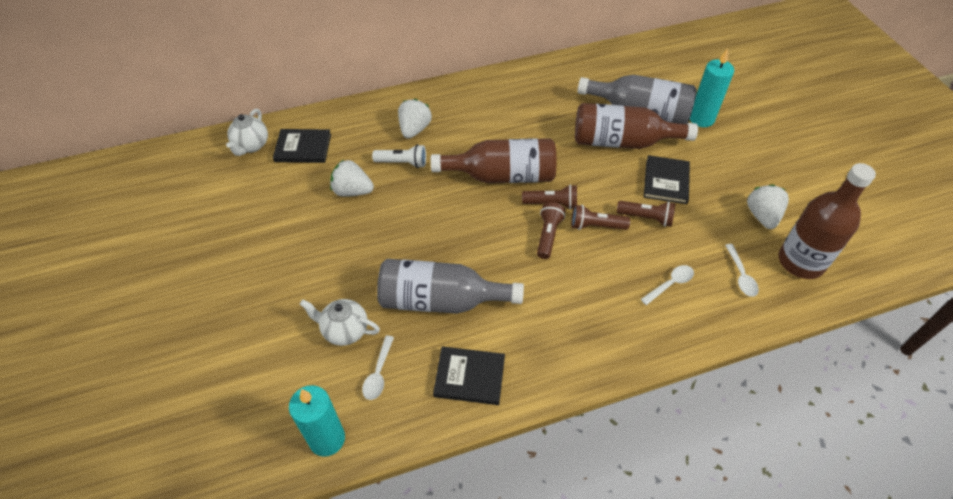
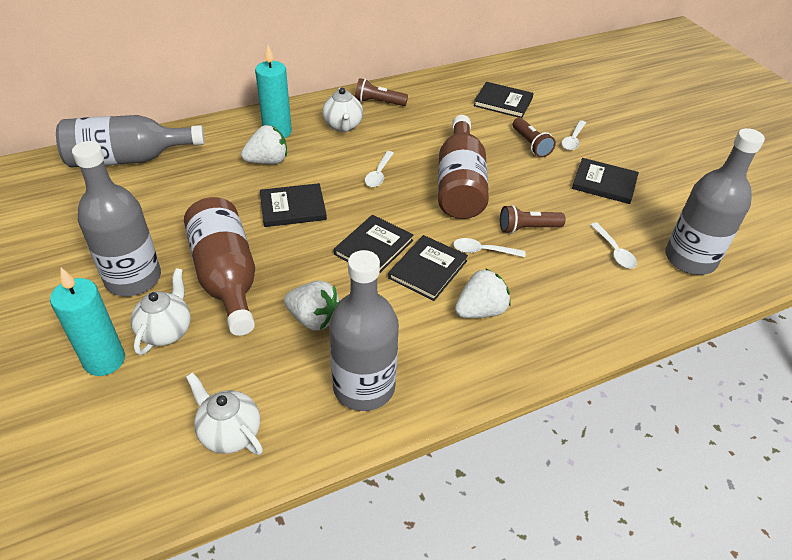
black book: 3 -> 5
brown bottle: 3 -> 2
brown flashlight: 4 -> 3
grey bottle: 2 -> 4
white flashlight: 1 -> 0
white spoon: 3 -> 4
white teapot: 2 -> 3

